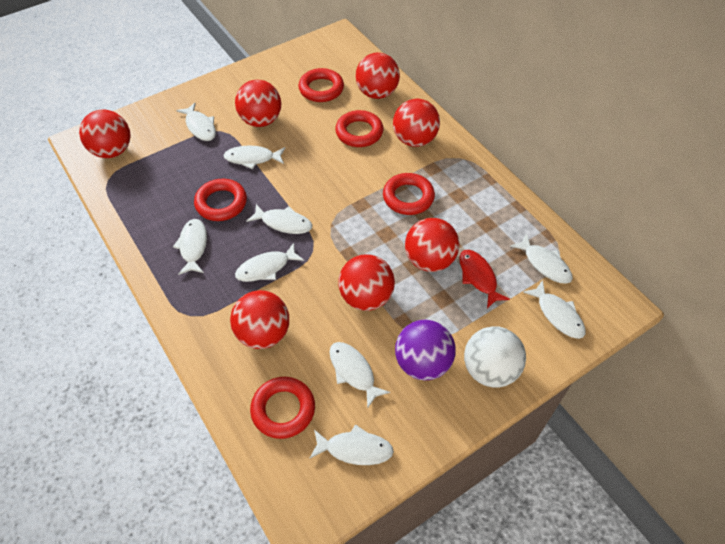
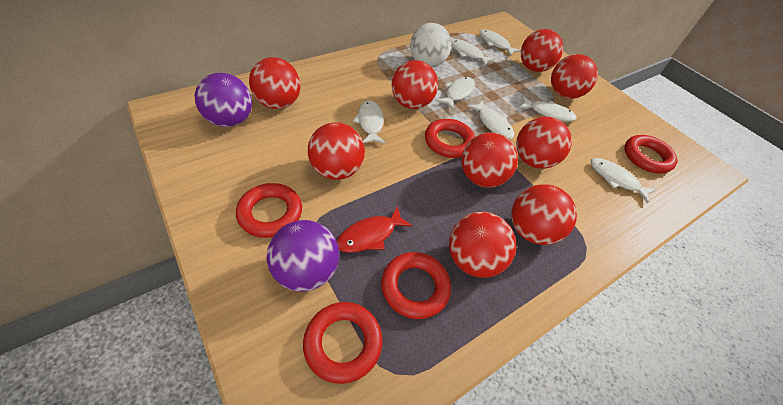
purple ball: 1 -> 2
red ball: 7 -> 9
white fish: 9 -> 7

